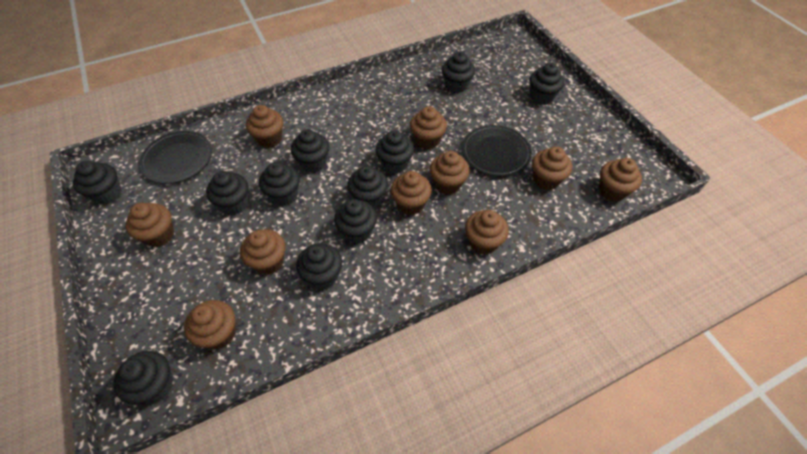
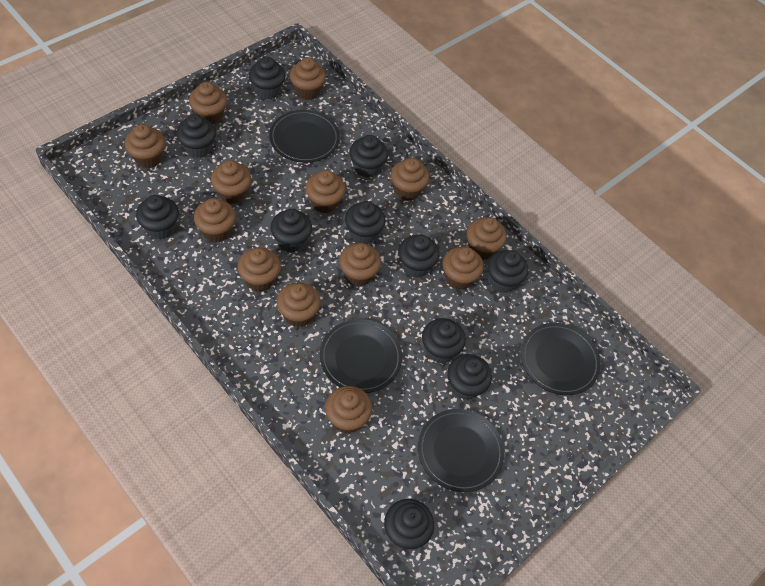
black plate: 2 -> 4
brown cupcake: 10 -> 13

